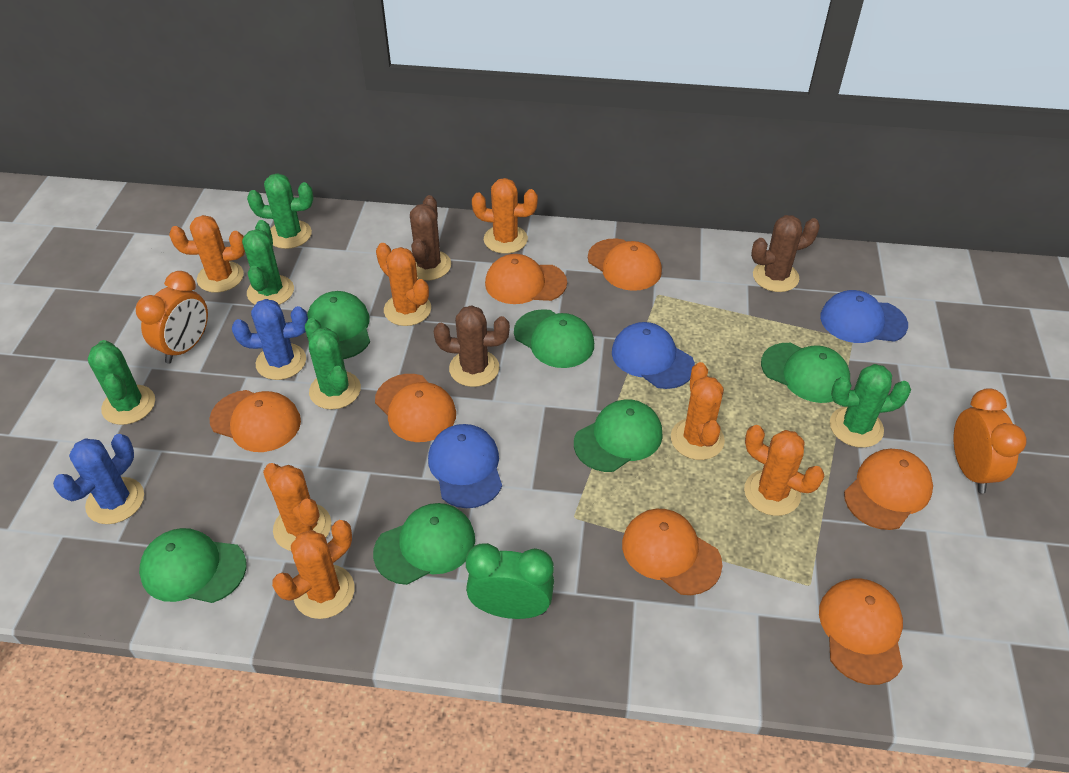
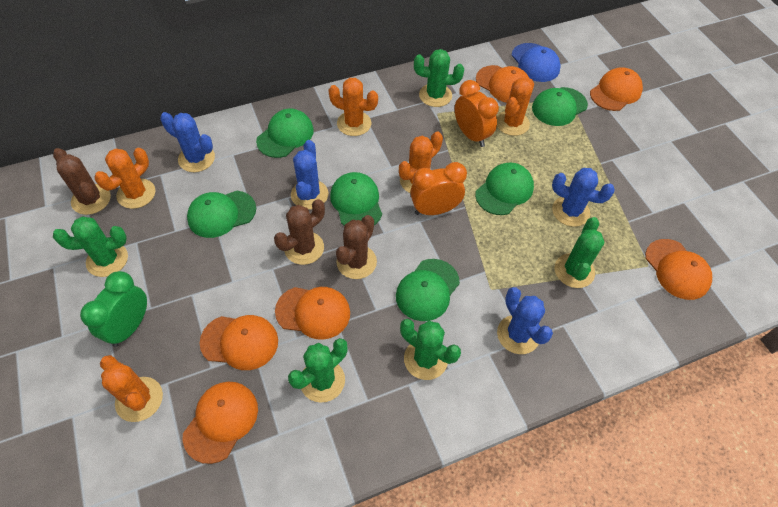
blue cactus: 2 -> 4
blue cap: 3 -> 1
orange cactus: 7 -> 5
orange cap: 7 -> 6

